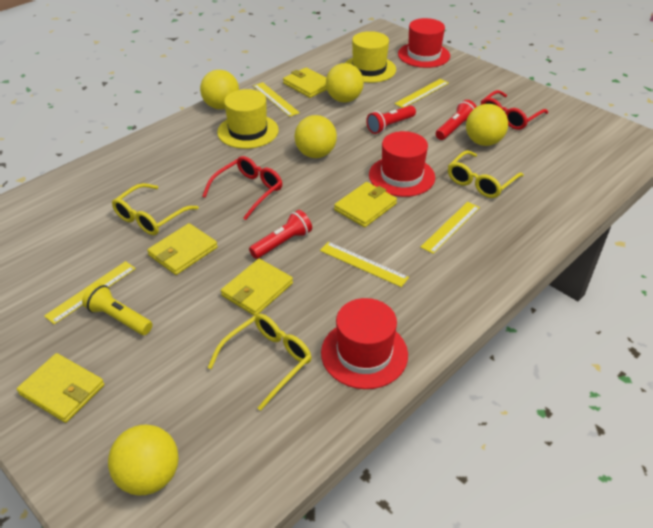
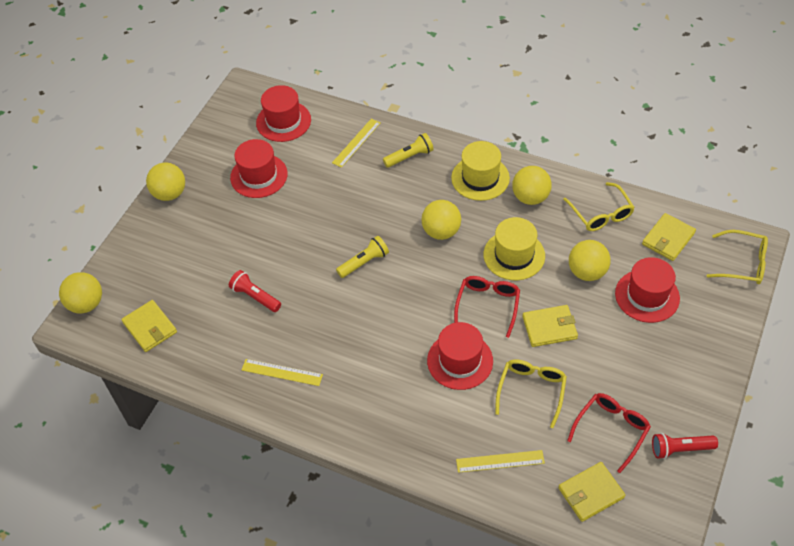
red flashlight: 3 -> 2
red hat: 3 -> 4
yellow flashlight: 1 -> 2
yellow ruler: 5 -> 3
yellow wallet: 5 -> 4

